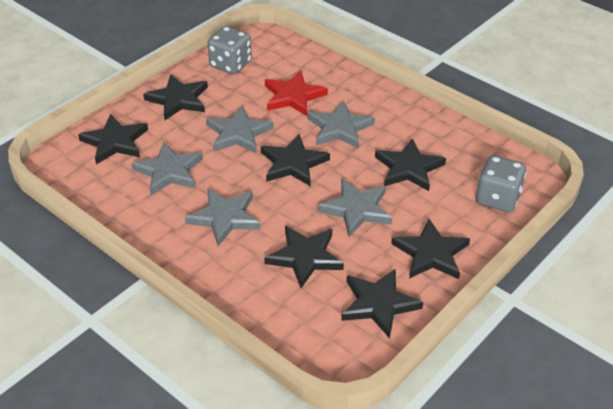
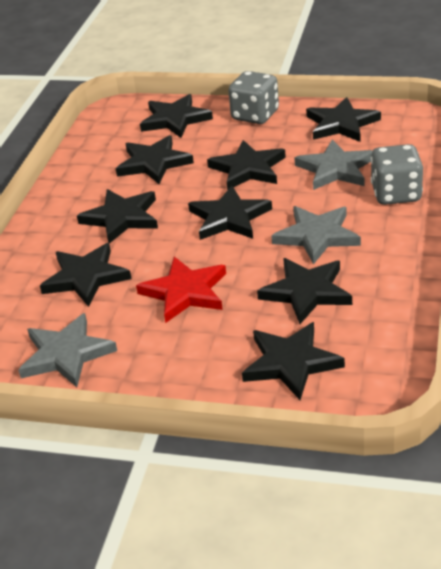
black star: 7 -> 9
grey star: 5 -> 3

